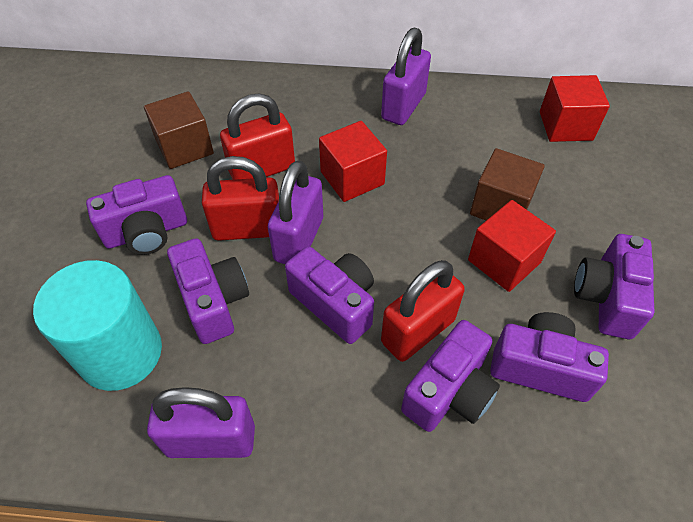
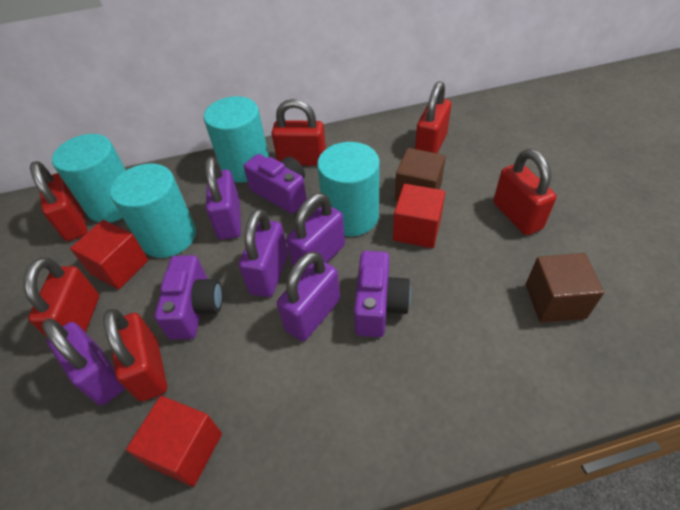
purple camera: 6 -> 3
purple padlock: 3 -> 5
red padlock: 3 -> 6
turquoise cylinder: 1 -> 4

